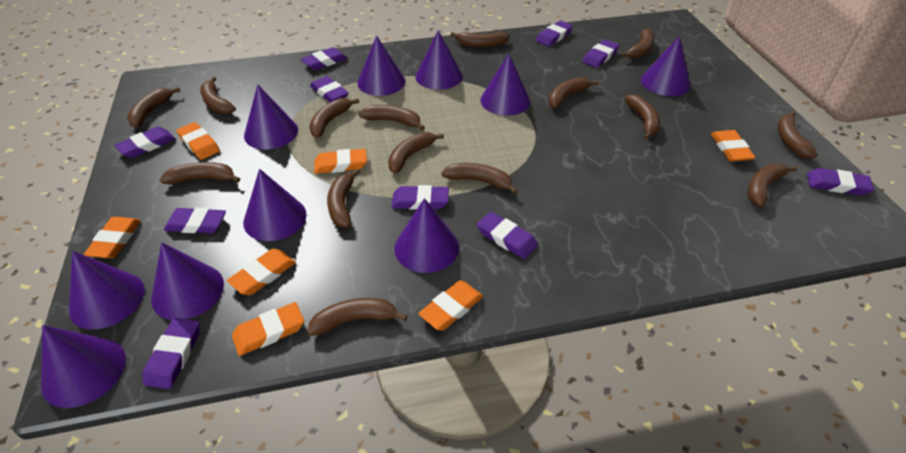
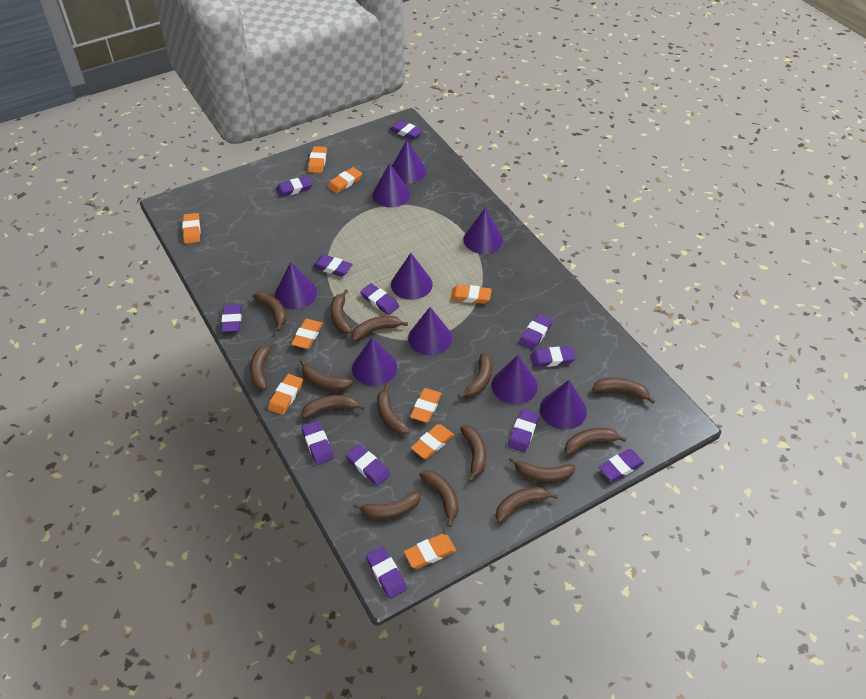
orange eraser: 7 -> 9
purple cone: 10 -> 9
purple eraser: 10 -> 12

